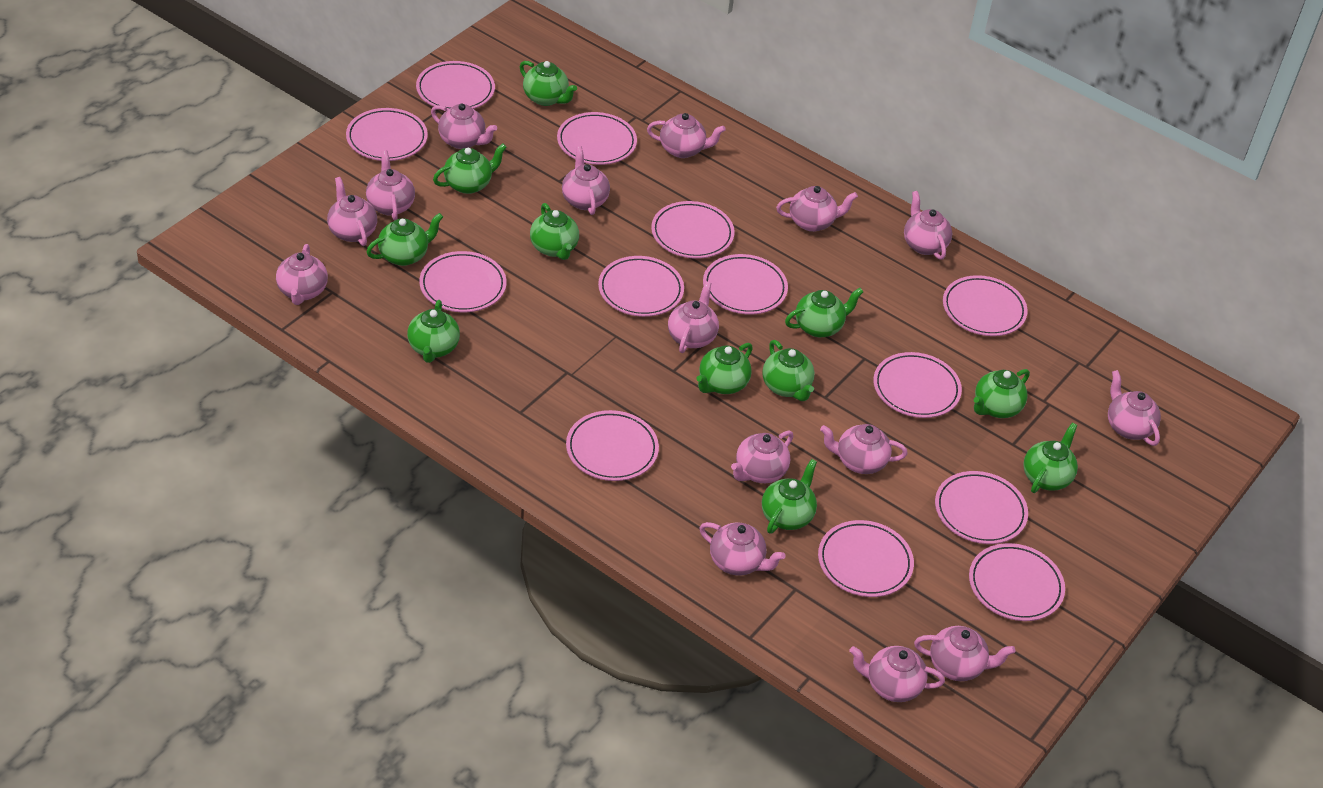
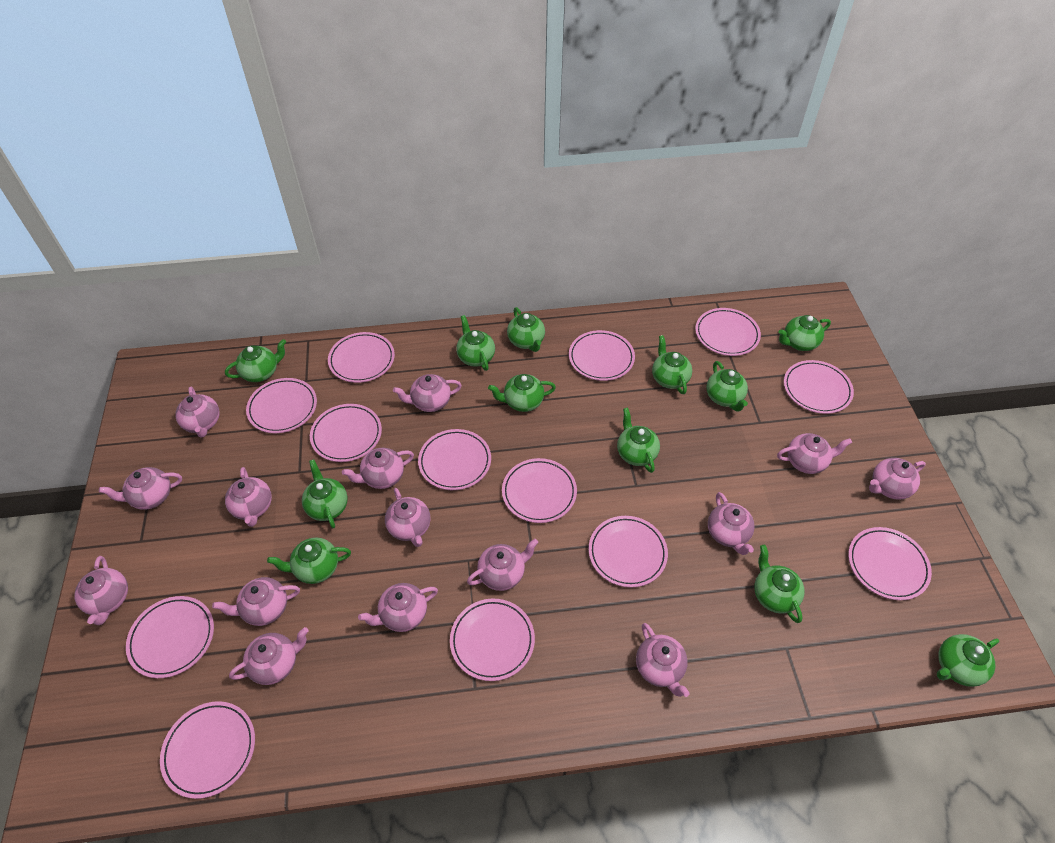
green teapot: 11 -> 12

